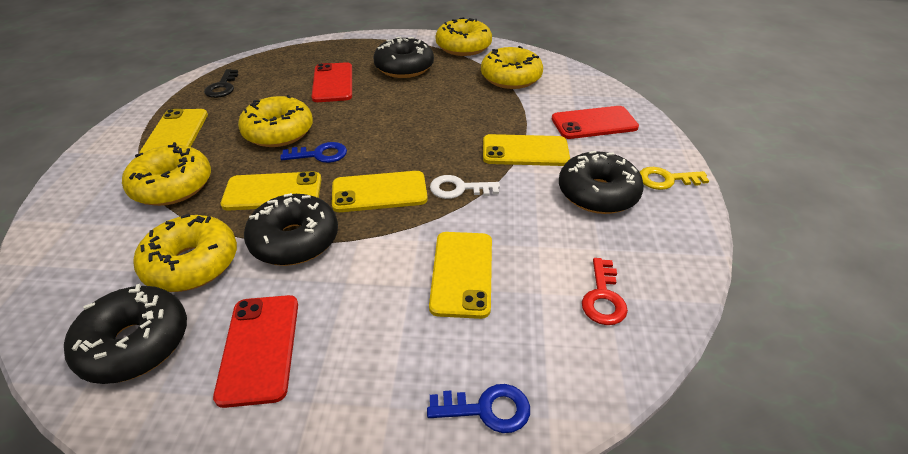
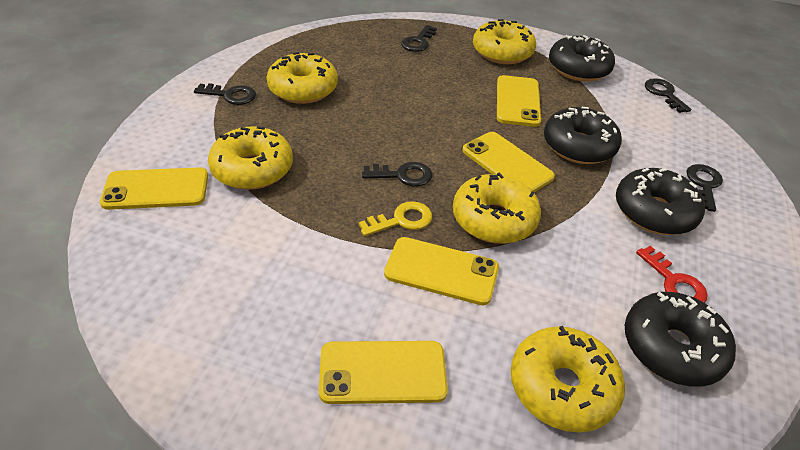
black key: 1 -> 5
blue key: 2 -> 0
red phone: 3 -> 0
white key: 1 -> 0

